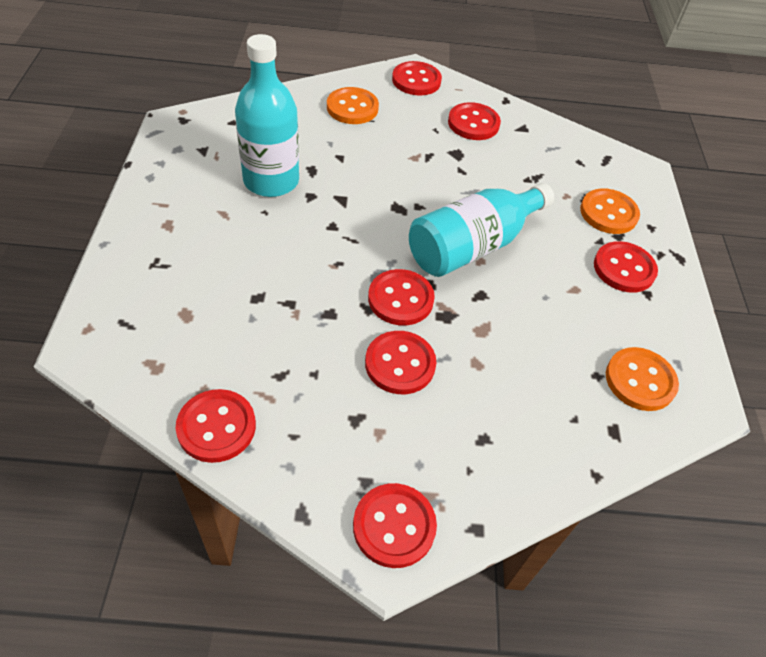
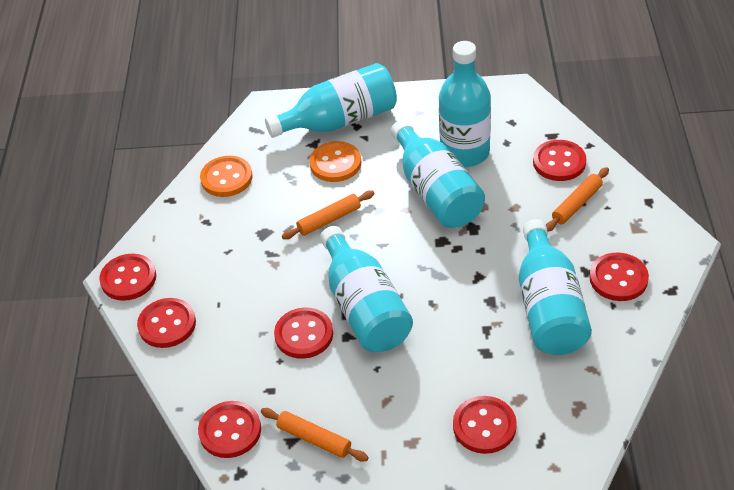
orange button: 3 -> 2
orange rolling pin: 0 -> 3
turquoise bottle: 2 -> 5

